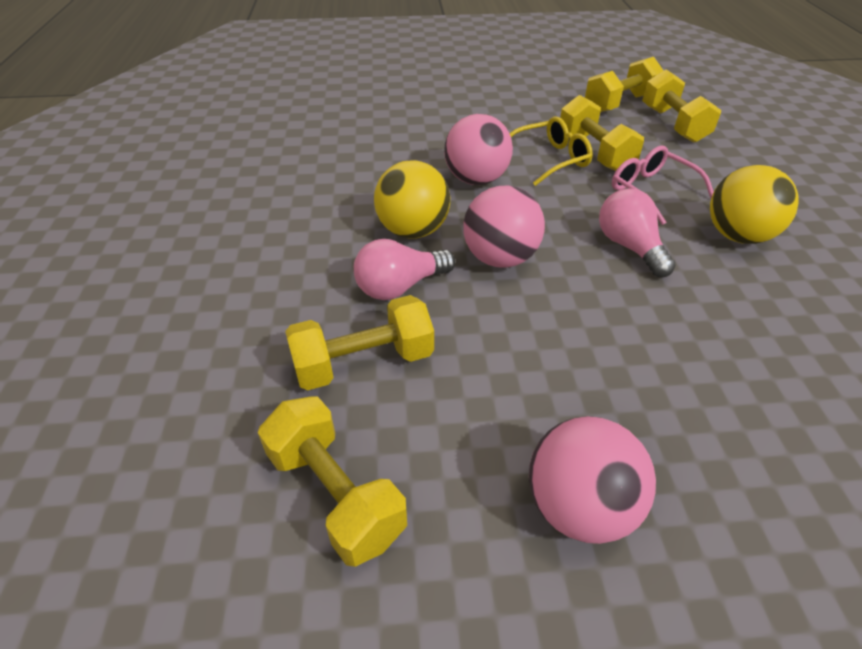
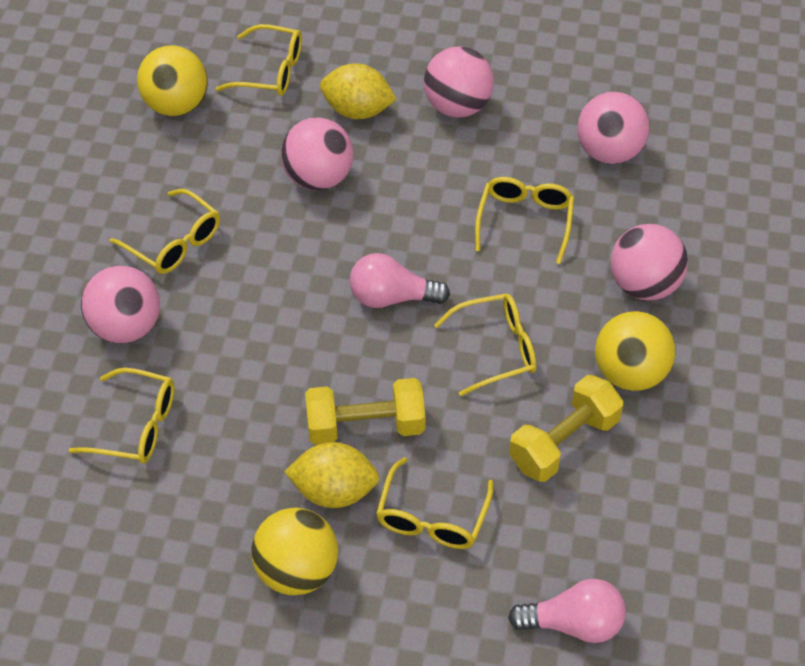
pink ball: 3 -> 5
pink glasses: 1 -> 0
yellow ball: 2 -> 3
yellow dumbbell: 5 -> 2
yellow glasses: 1 -> 6
yellow lemon: 0 -> 2

